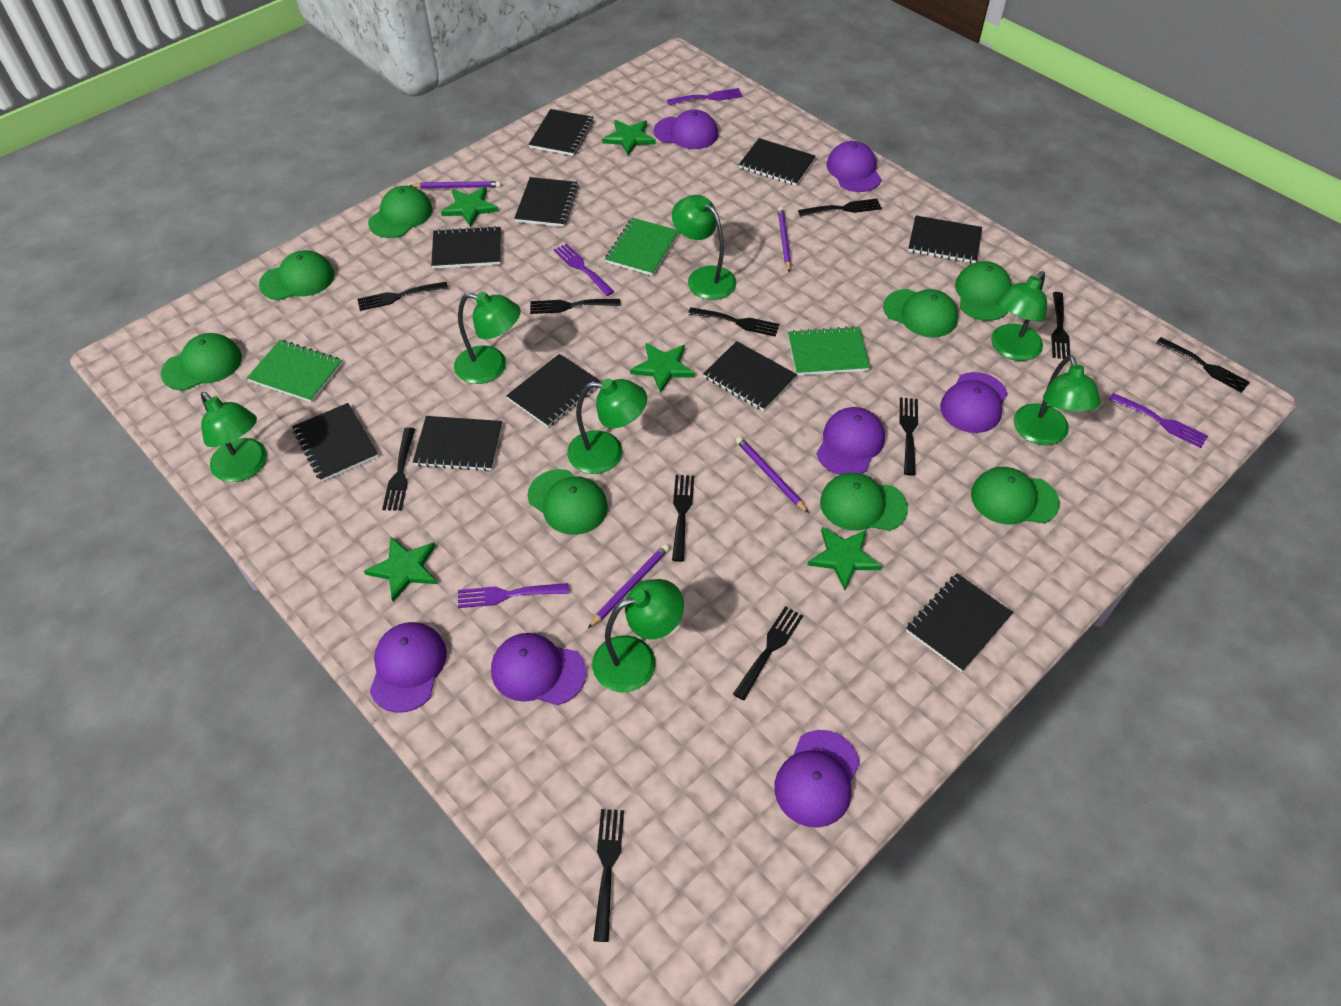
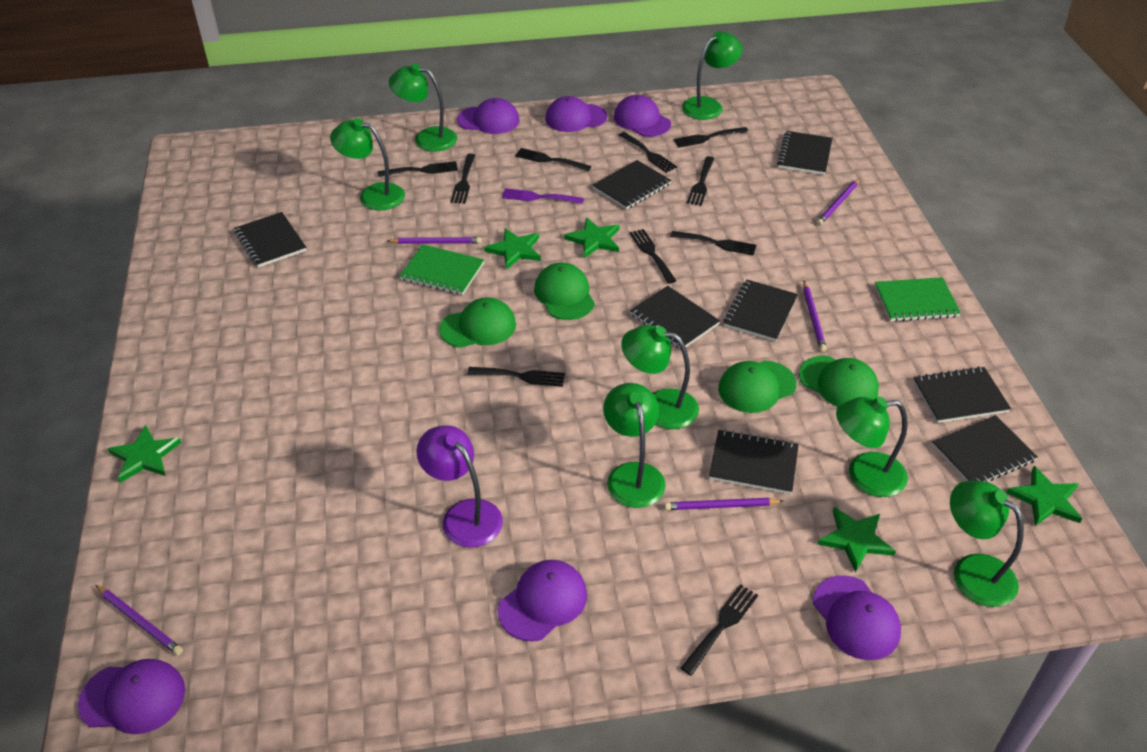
black fork: 11 -> 10
black notebook: 10 -> 8
green cap: 8 -> 4
green notebook: 3 -> 2
purple cap: 7 -> 6
purple fork: 4 -> 1
purple lamp: 0 -> 1
purple pencil: 4 -> 5

